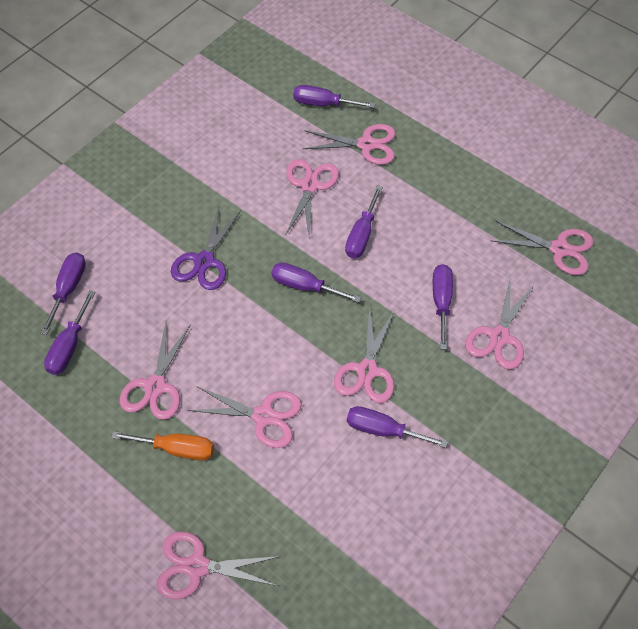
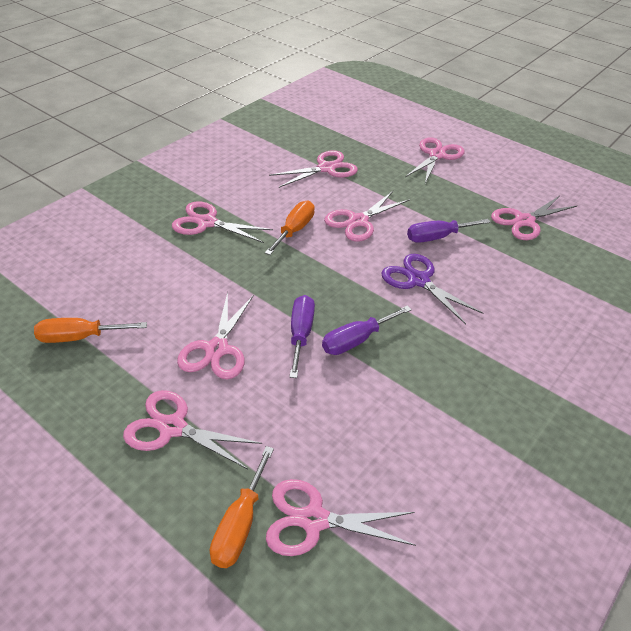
orange screwdriver: 1 -> 3
purple screwdriver: 7 -> 3

